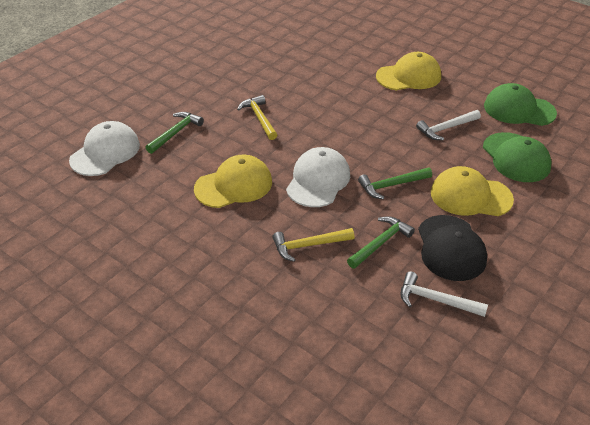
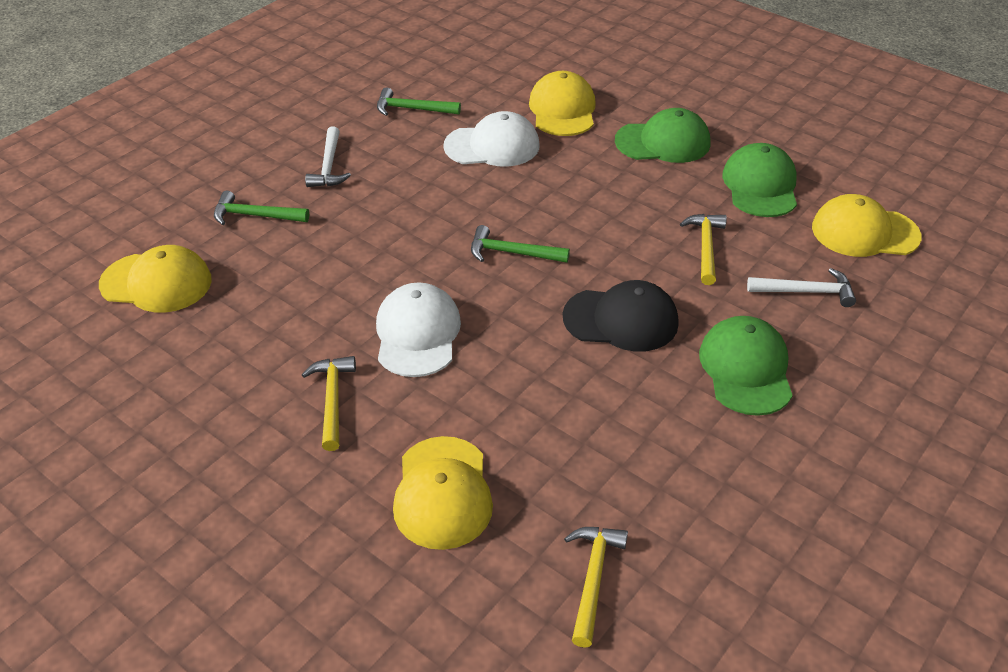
green cap: 2 -> 3
yellow cap: 3 -> 4
yellow hammer: 2 -> 3

